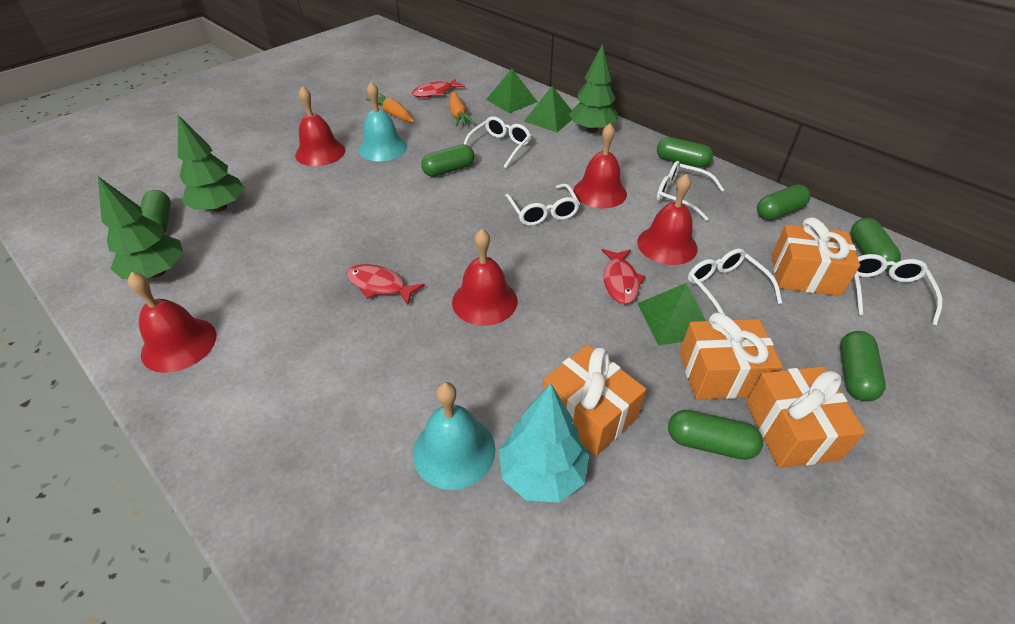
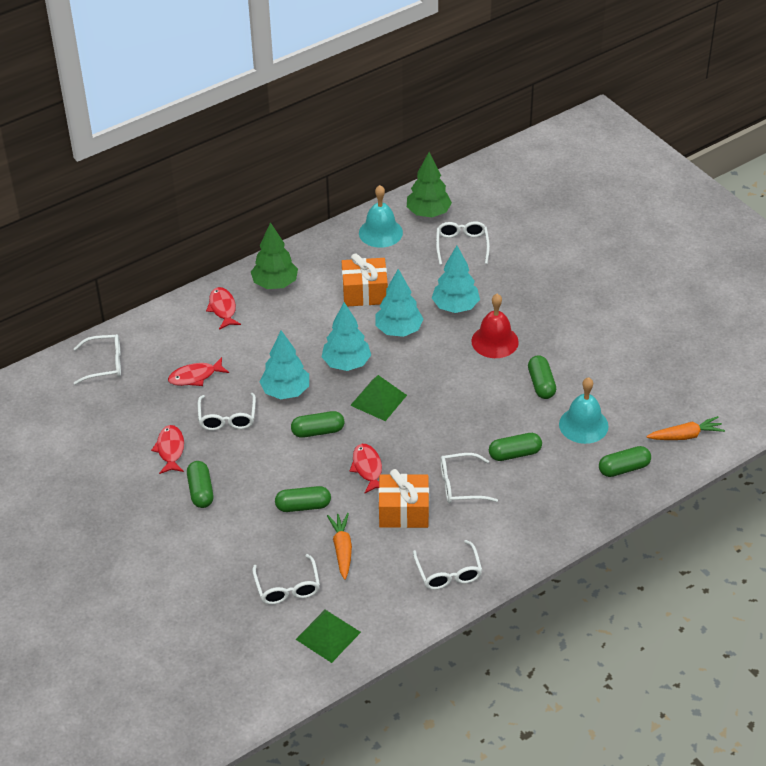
green capsule: 7 -> 6
green pyramid: 3 -> 2
green tree: 3 -> 2
orange gift: 4 -> 2
red bell: 5 -> 1
red fish: 3 -> 4
turquoise tree: 1 -> 4
white glasses: 5 -> 6

